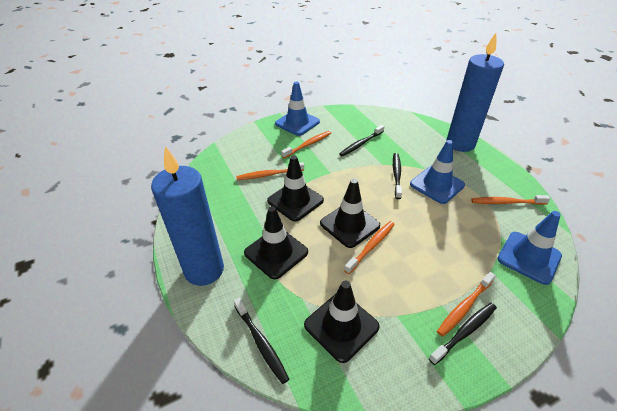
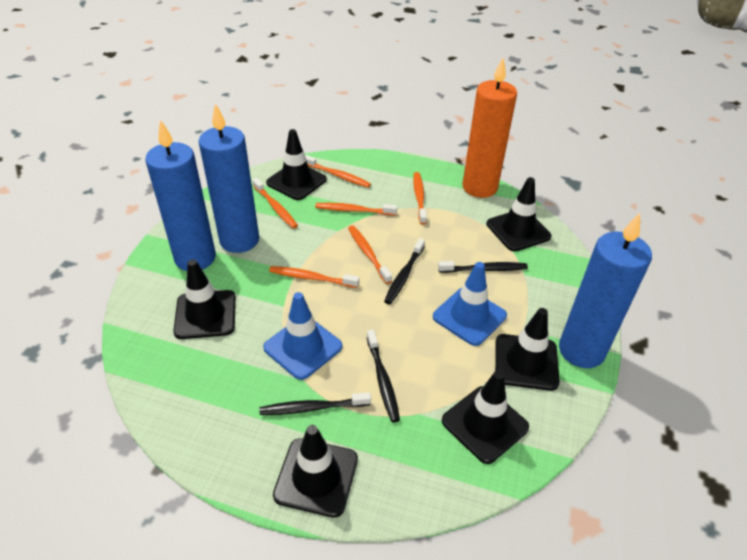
black traffic cone: 4 -> 6
blue candle: 2 -> 3
blue traffic cone: 3 -> 2
orange candle: 0 -> 1
orange toothbrush: 5 -> 6

